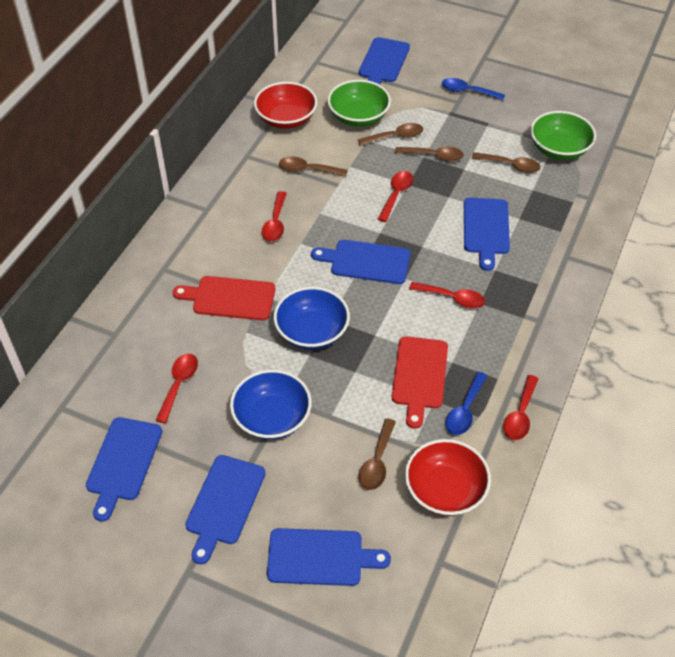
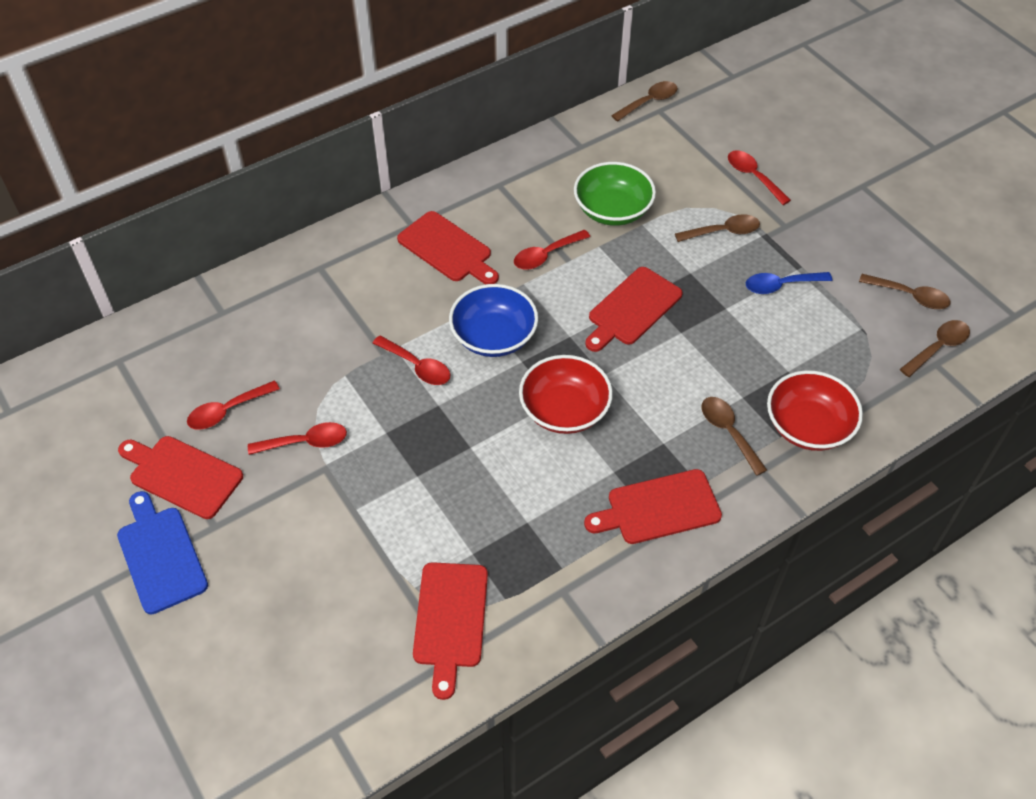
blue bowl: 2 -> 1
blue cutting board: 6 -> 1
blue spoon: 2 -> 1
green bowl: 2 -> 1
red cutting board: 2 -> 5

